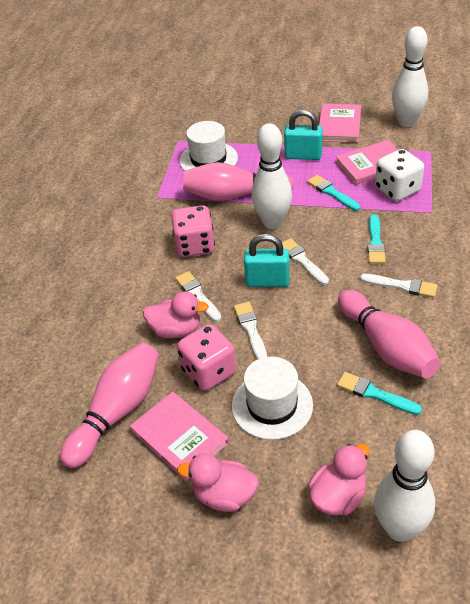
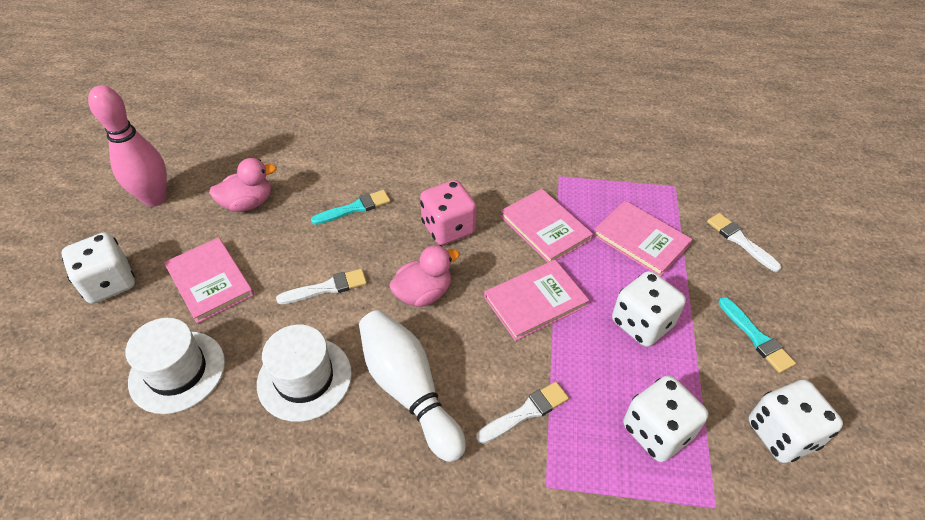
pink book: 3 -> 4
pink bowling pin: 3 -> 1
pink dice: 2 -> 1
pink duck: 3 -> 2
turquoise brush: 3 -> 2
turquoise padlock: 2 -> 0
white bowling pin: 3 -> 1
white brush: 4 -> 3
white dice: 1 -> 4

